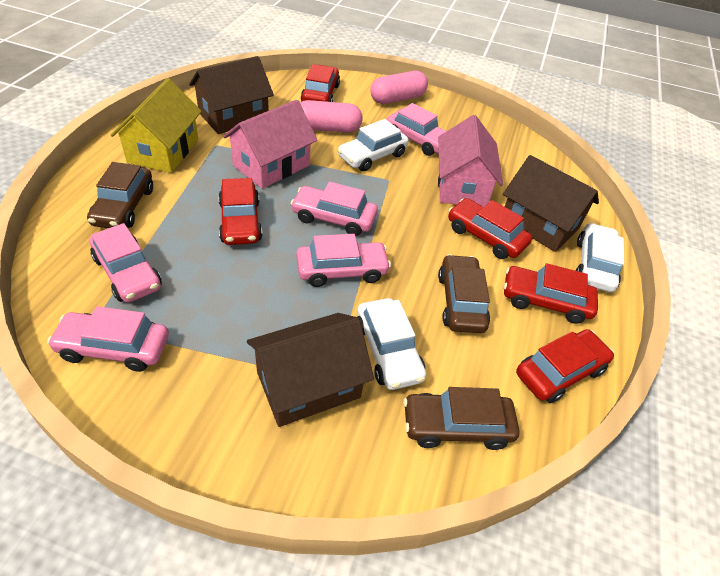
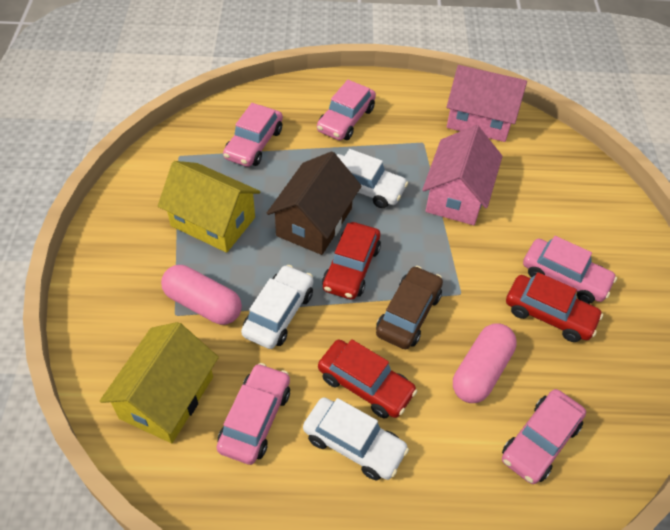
brown car: 3 -> 1
brown house: 3 -> 1
red car: 5 -> 3
yellow house: 1 -> 2

